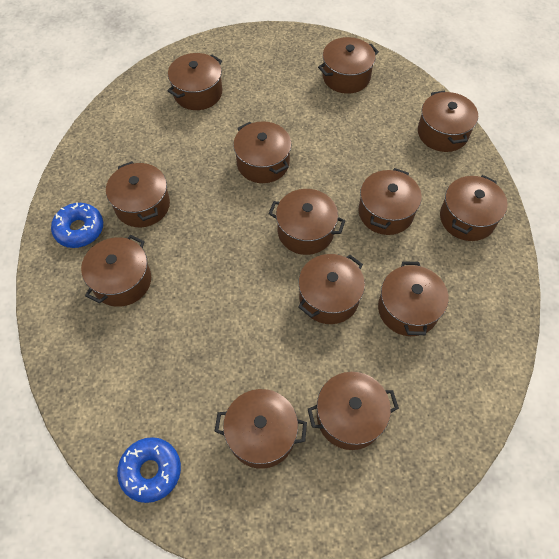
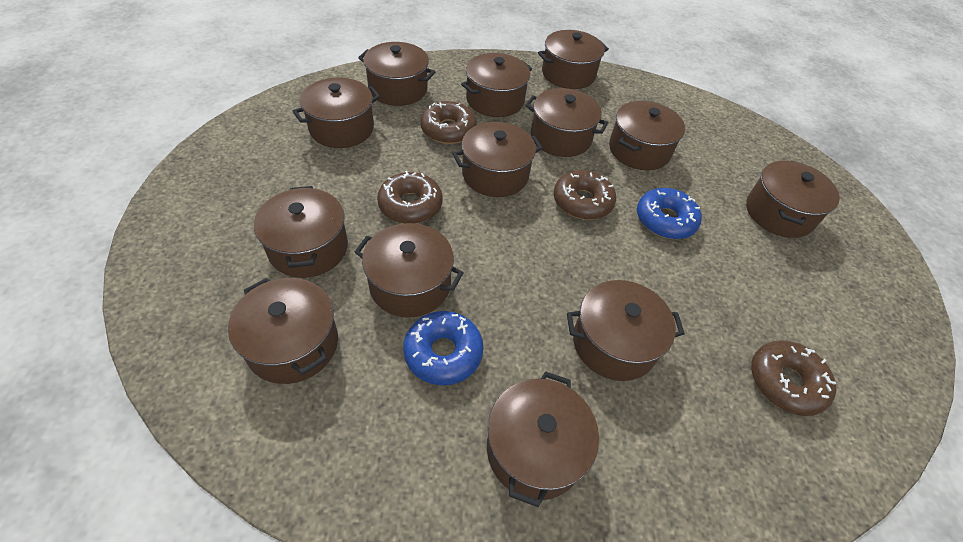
brown donut: 0 -> 4

